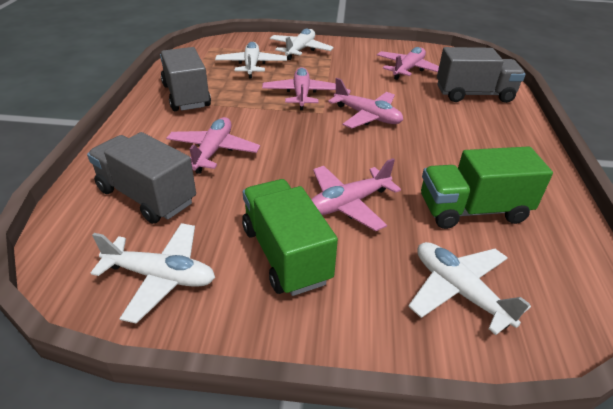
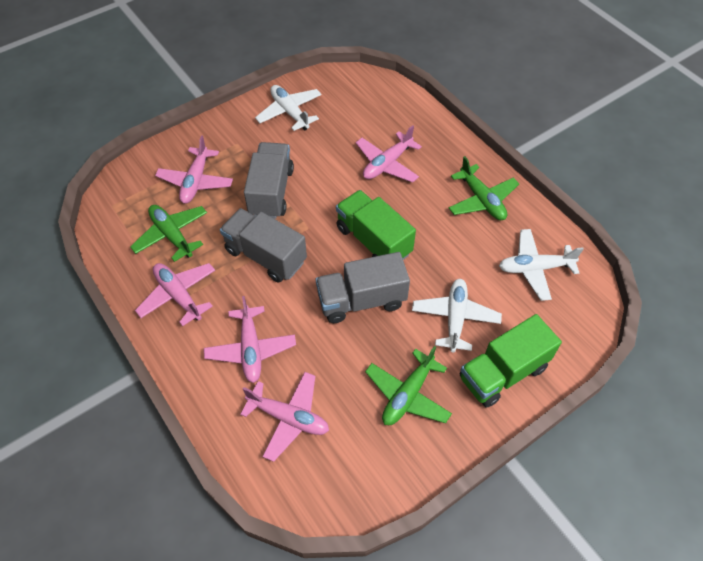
green plane: 0 -> 3
white plane: 4 -> 3

